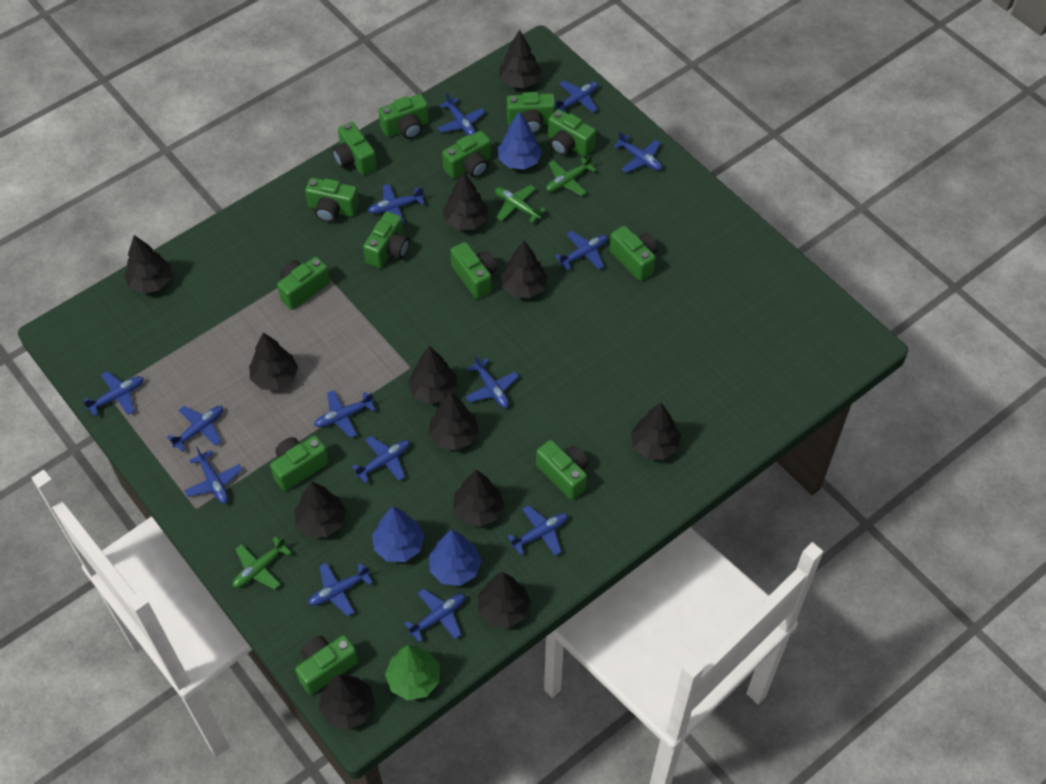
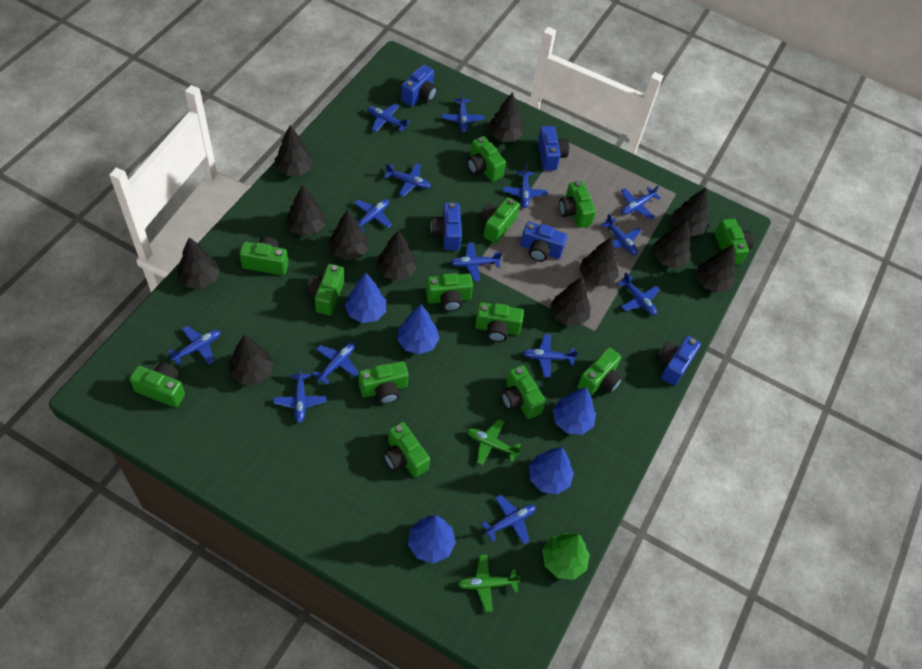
blue camera: 0 -> 5
blue tree: 3 -> 5
green plane: 3 -> 2

